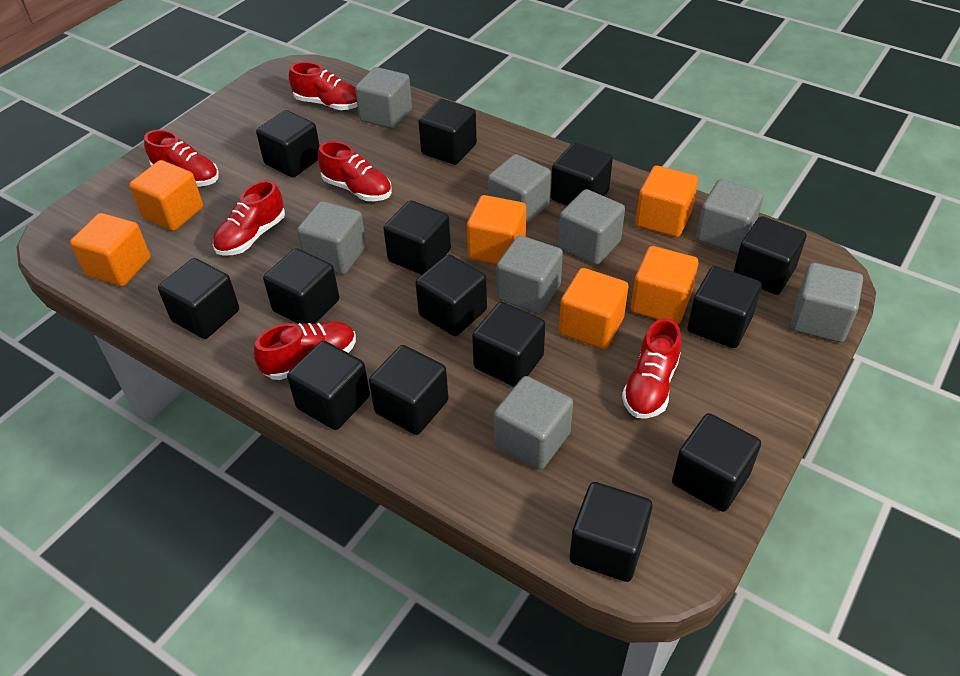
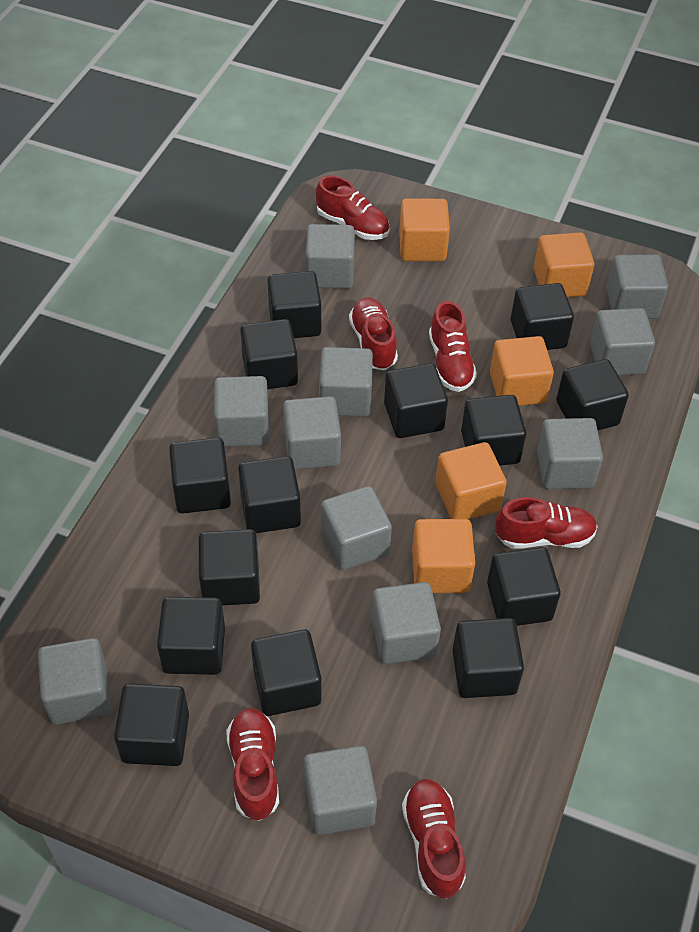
grey cube: 8 -> 11
orange cube: 6 -> 5

